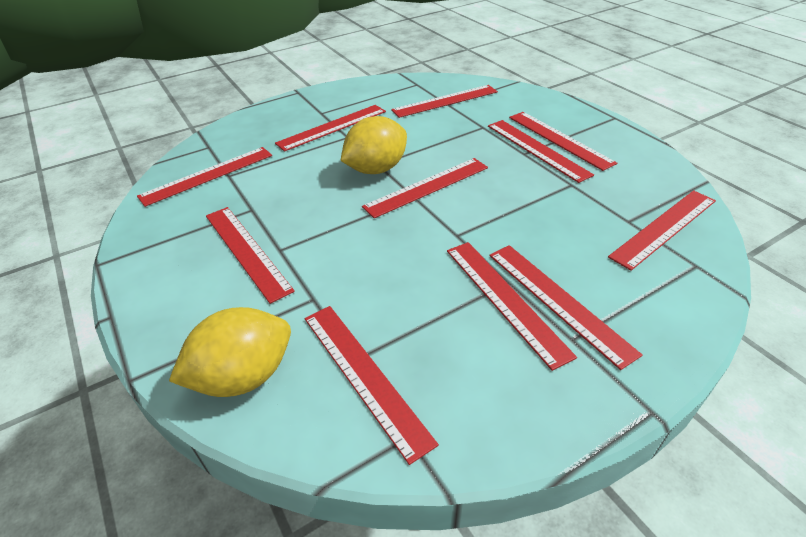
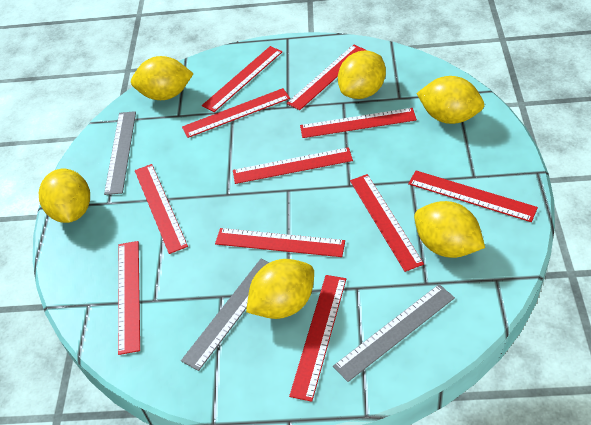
grey ruler: 0 -> 3
yellow lemon: 2 -> 6

